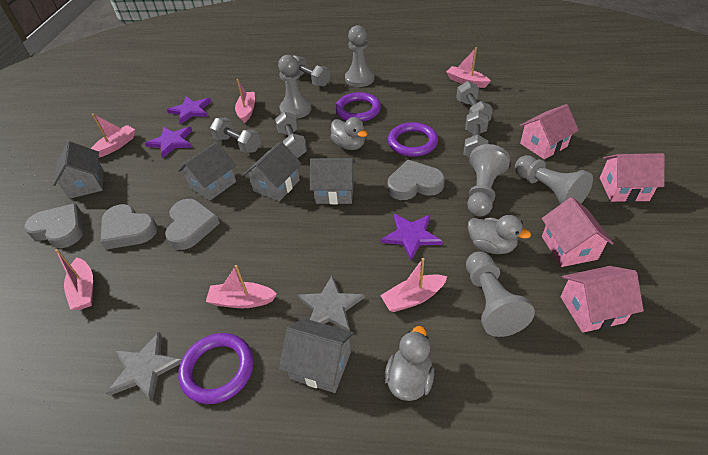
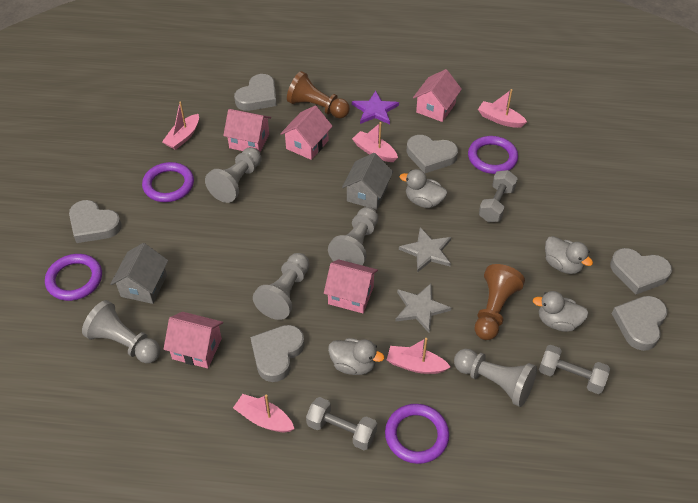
brown pawn: 0 -> 2
grey duck: 3 -> 4
grey dumbbell: 5 -> 3
grey heart: 4 -> 6
grey house: 5 -> 2
pink boat: 6 -> 5
pink house: 4 -> 5
purple ring: 3 -> 4
purple star: 3 -> 1

